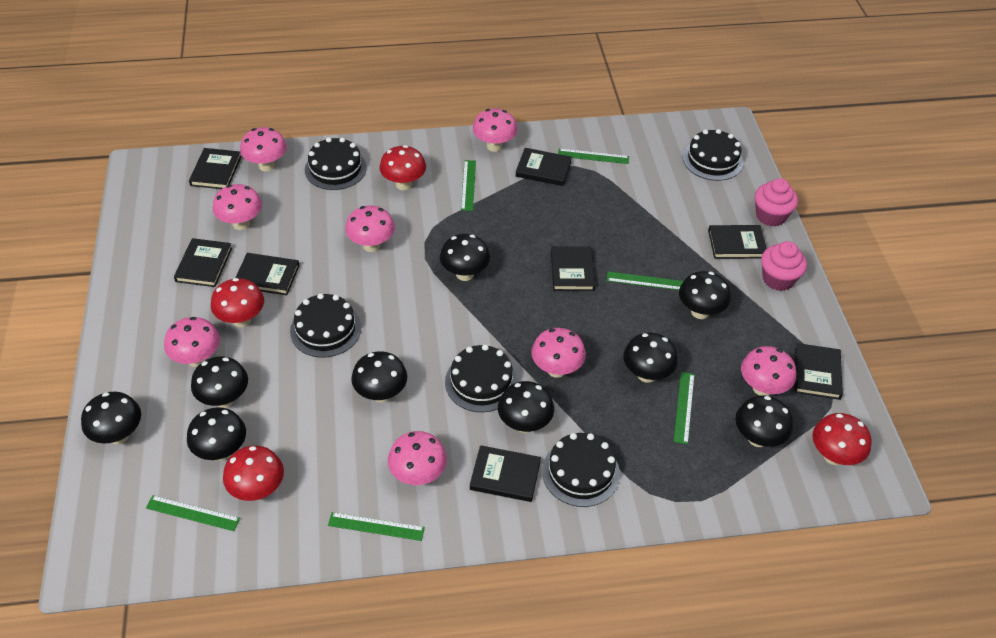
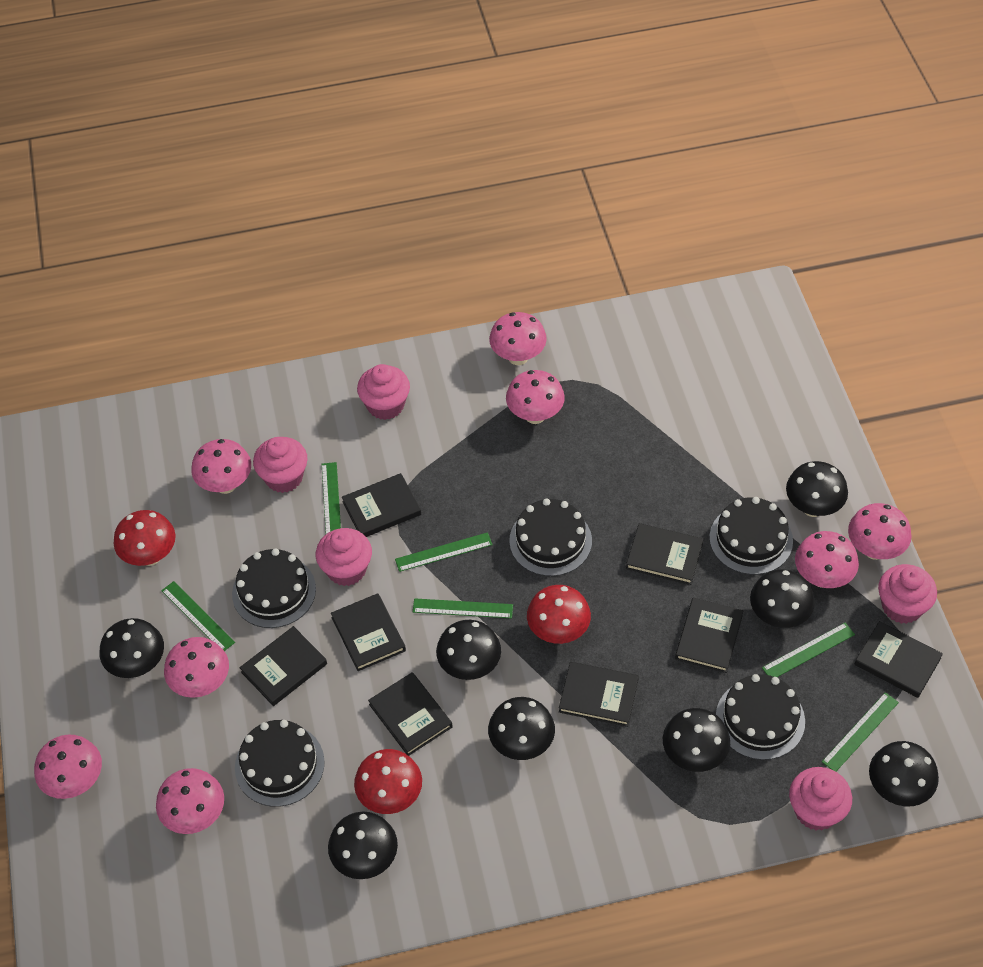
black mushroom: 9 -> 8
pink cupcake: 2 -> 5
red mushroom: 4 -> 3

